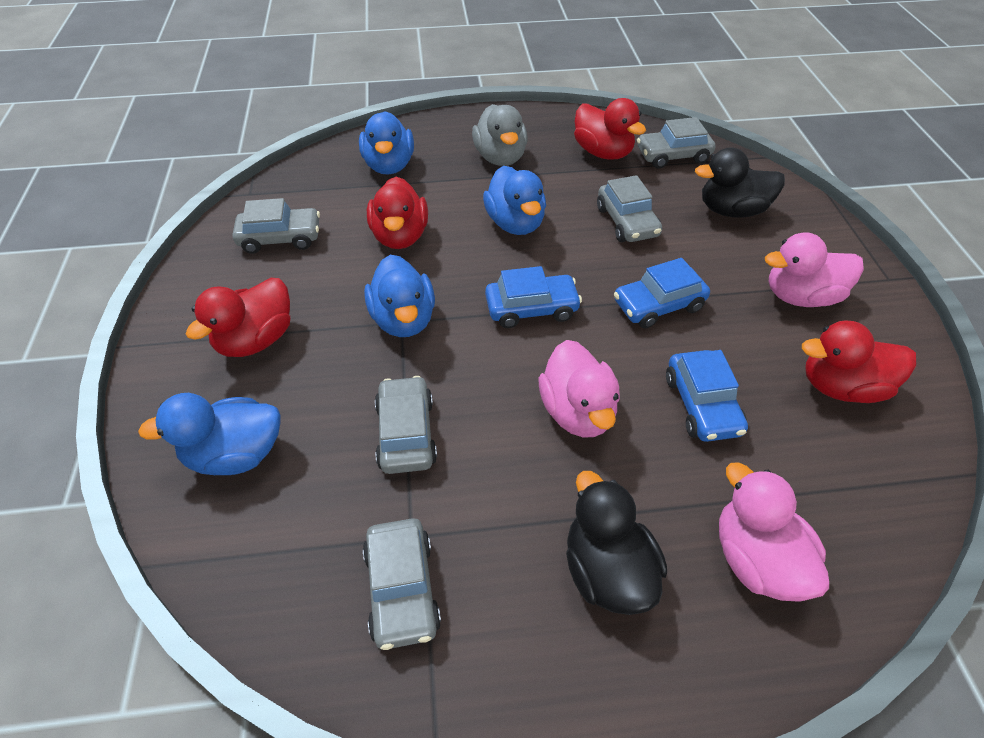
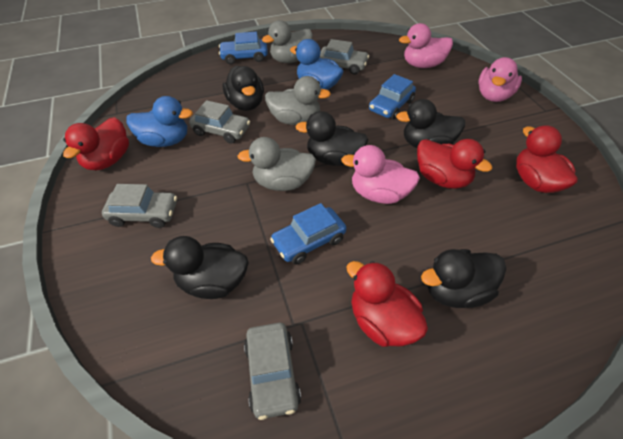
black duck: 2 -> 5
blue duck: 4 -> 2
grey car: 5 -> 4
grey duck: 1 -> 3

